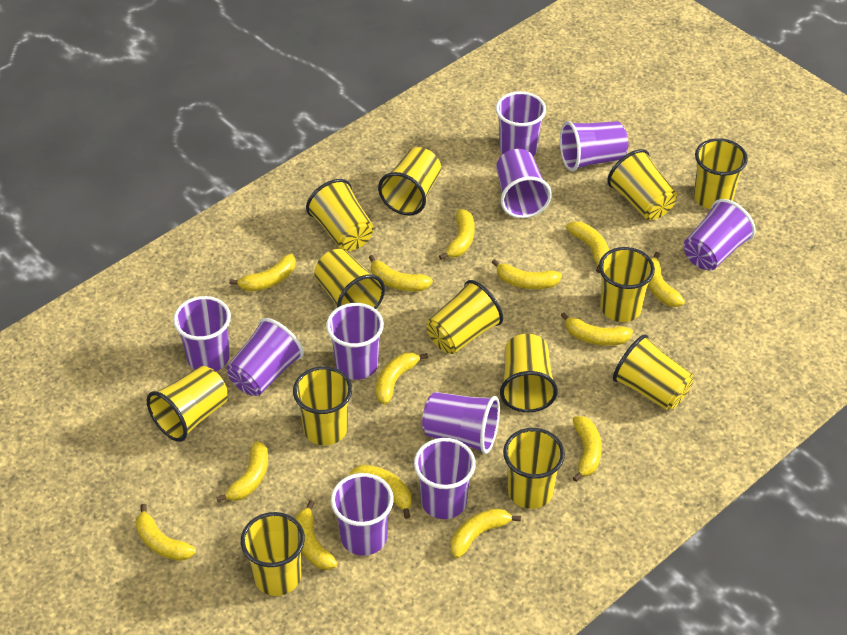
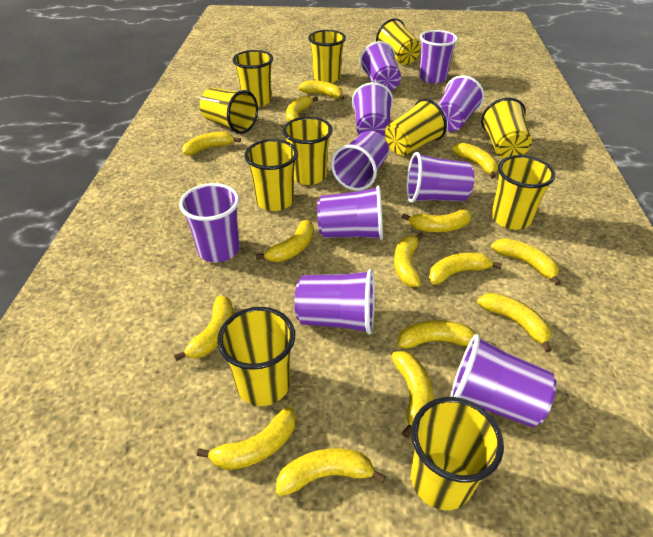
yellow banana: 14 -> 15
yellow cup: 13 -> 11

